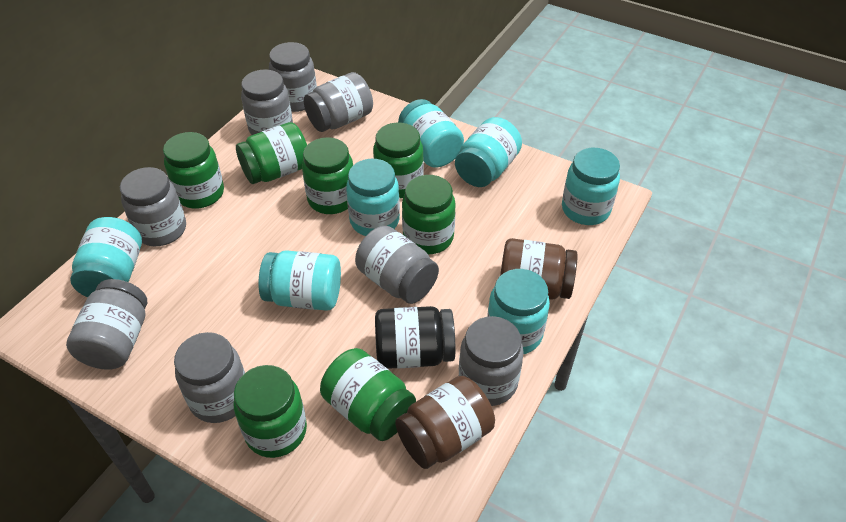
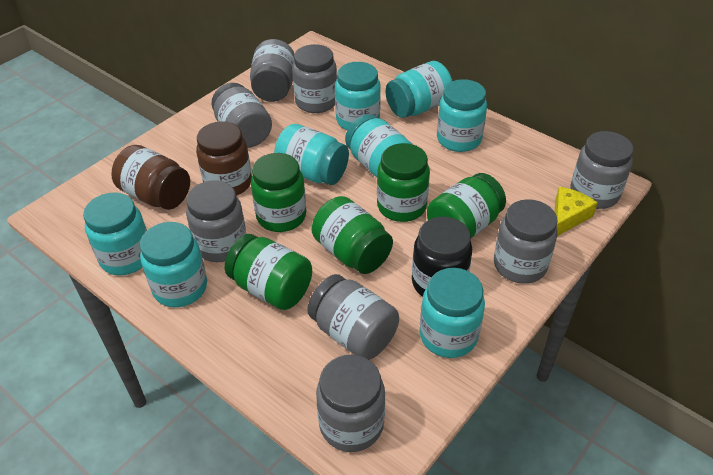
green jar: 7 -> 5
turquoise jar: 7 -> 8
yellow cheese: 0 -> 1

